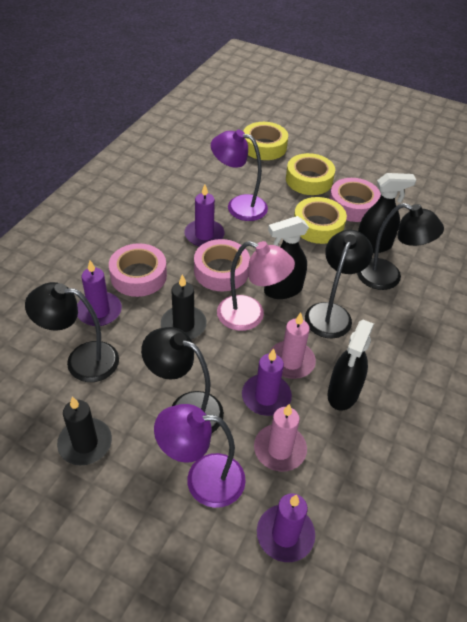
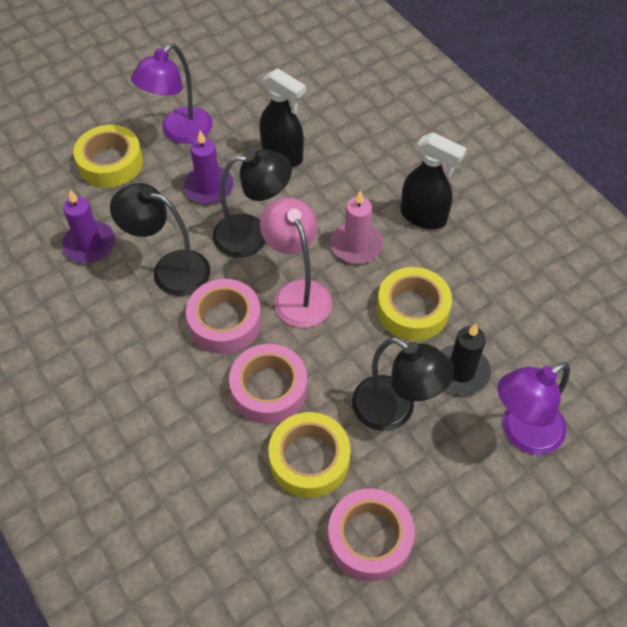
black candle: 2 -> 1
black lamp: 4 -> 3
black spray bottle: 3 -> 2
pink candle: 2 -> 1
purple candle: 4 -> 2

